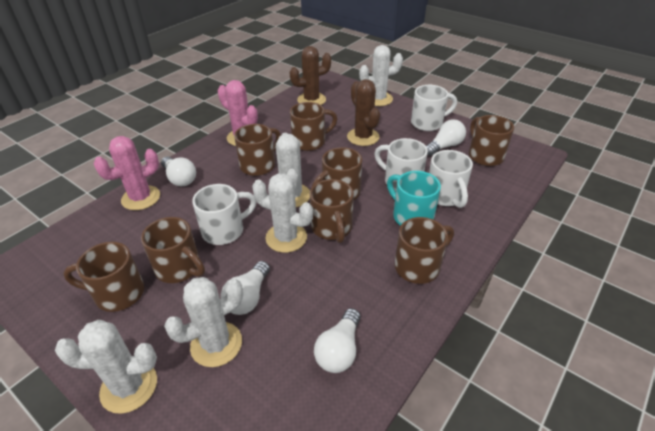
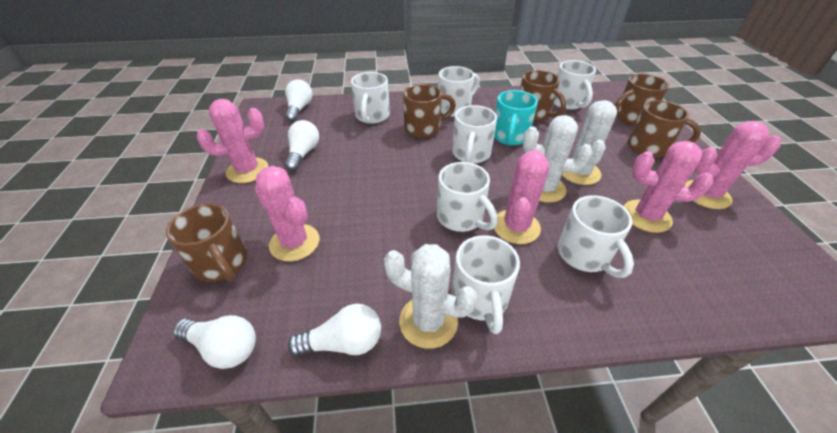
brown cactus: 2 -> 0
brown mug: 8 -> 5
pink cactus: 2 -> 5
white cactus: 5 -> 3
white mug: 4 -> 7

